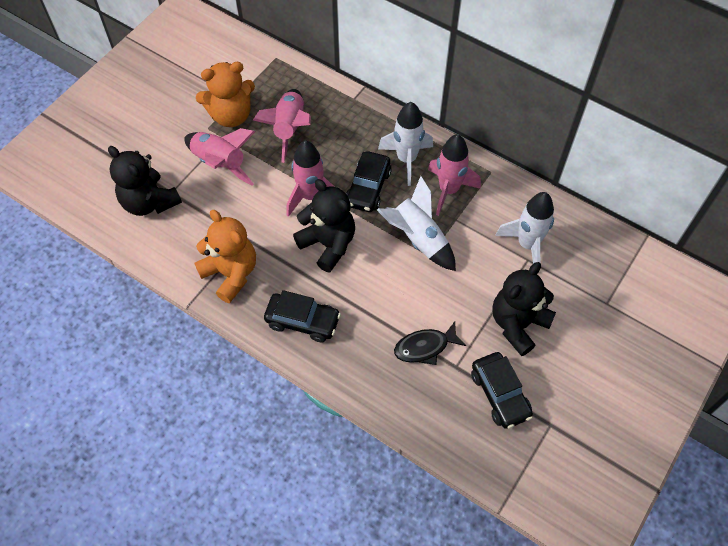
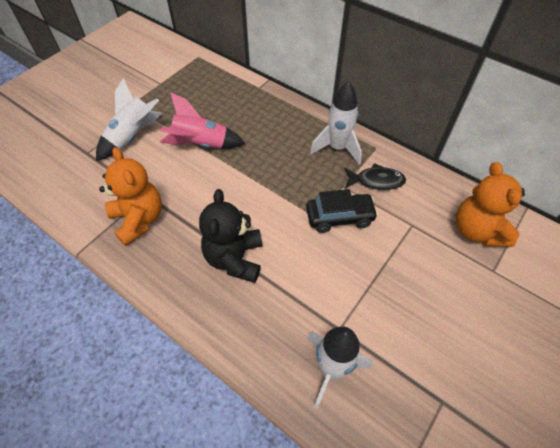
black car: 3 -> 1
black teddy bear: 3 -> 1
pink rocket: 4 -> 1

